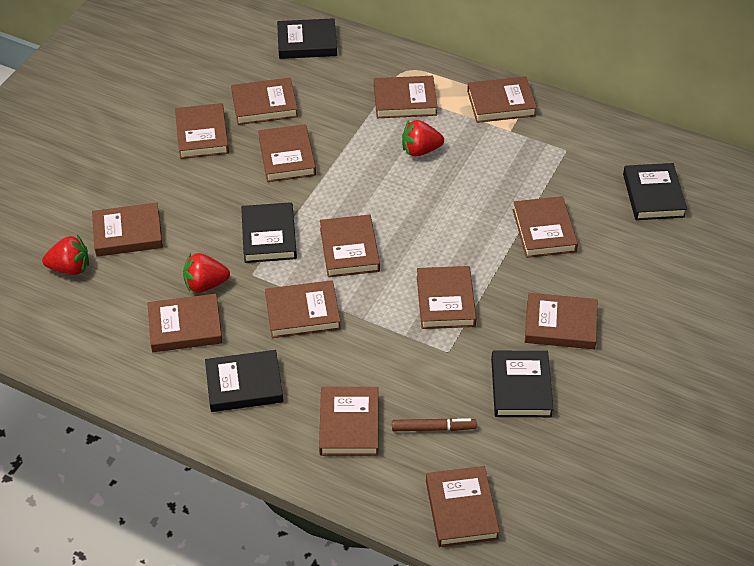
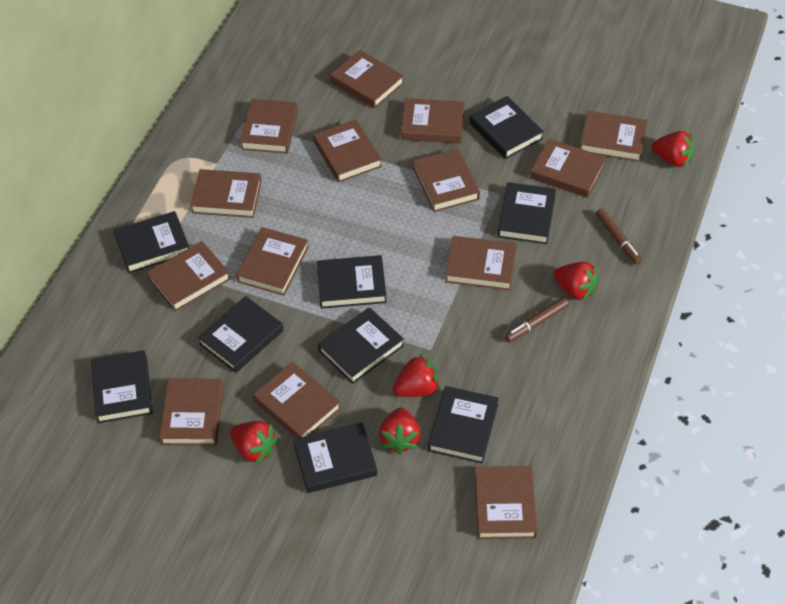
black book: 5 -> 9
brown marker: 1 -> 2
red strawberry: 3 -> 5

